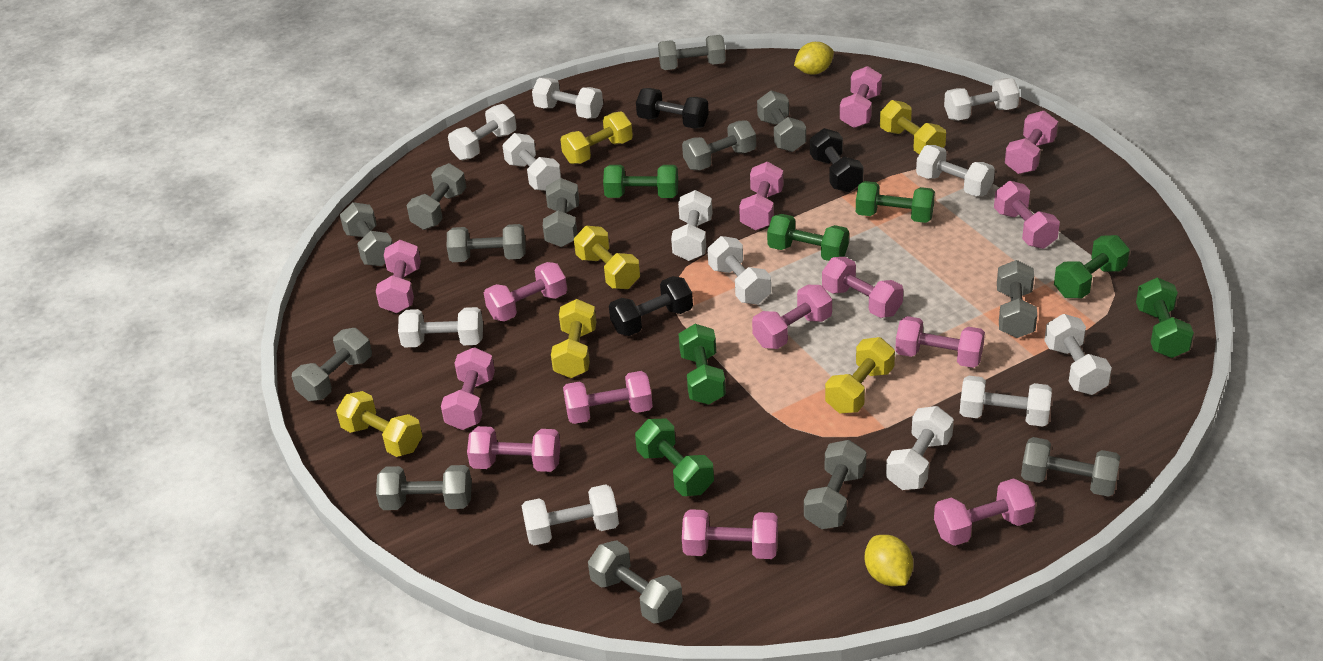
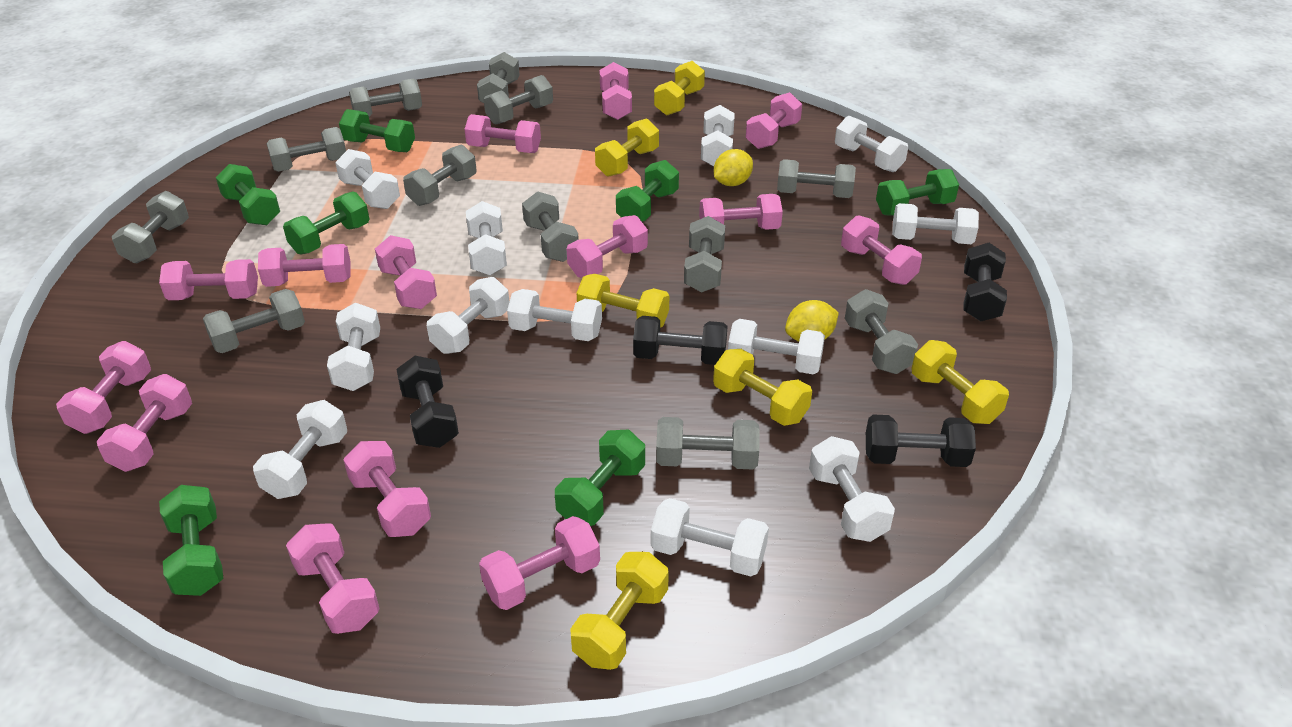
black dumbbell: 3 -> 4
grey dumbbell: 13 -> 12

